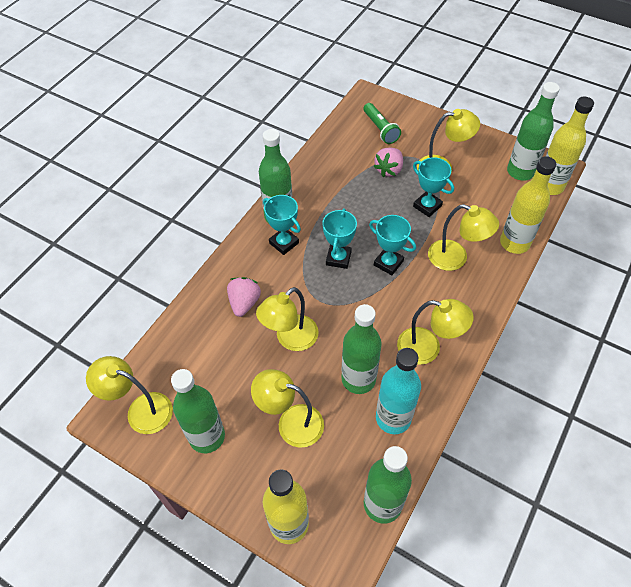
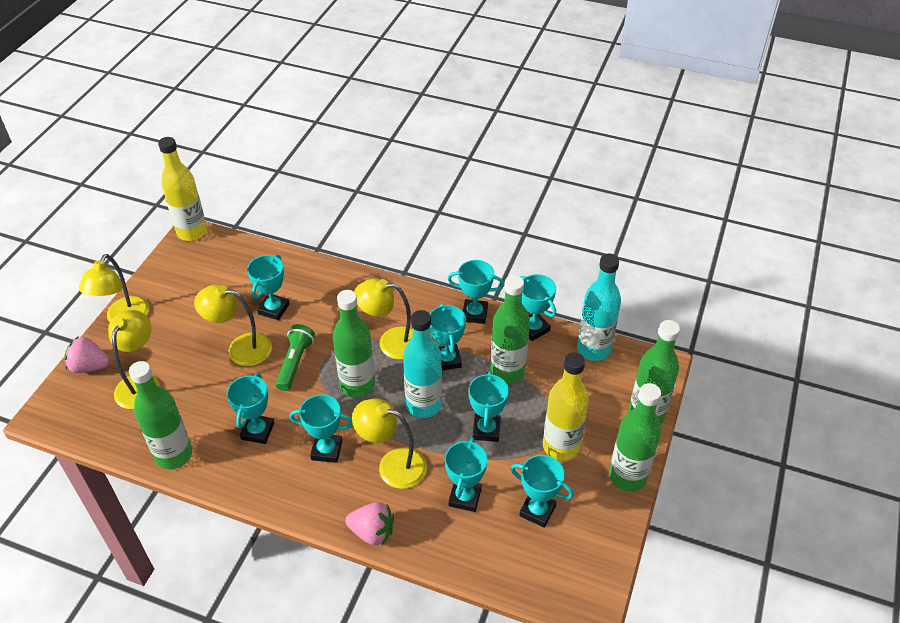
turquoise bottle: 1 -> 2
turquoise trophy: 4 -> 9
yellow bottle: 3 -> 2
yellow lamp: 6 -> 5

